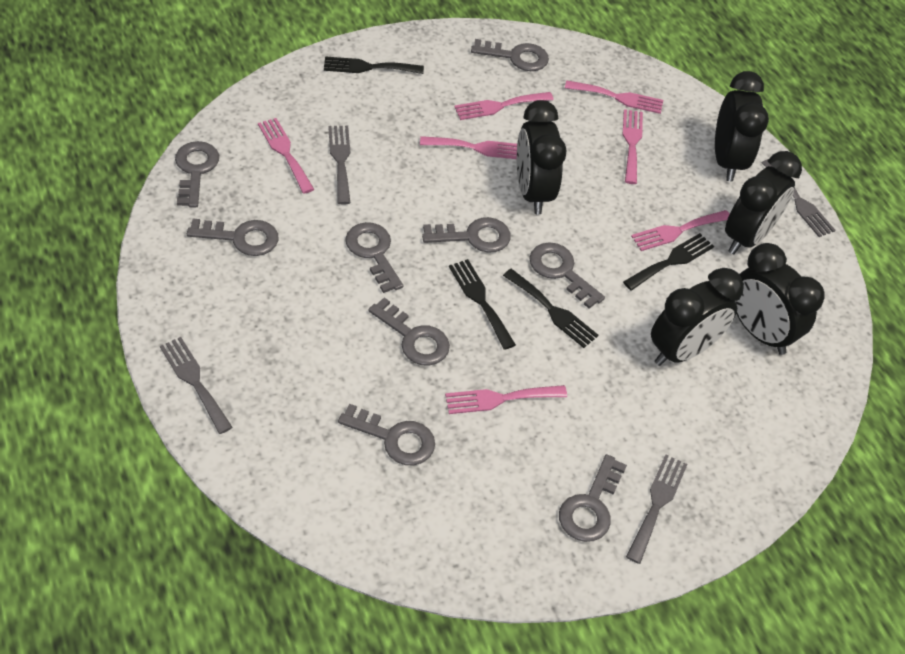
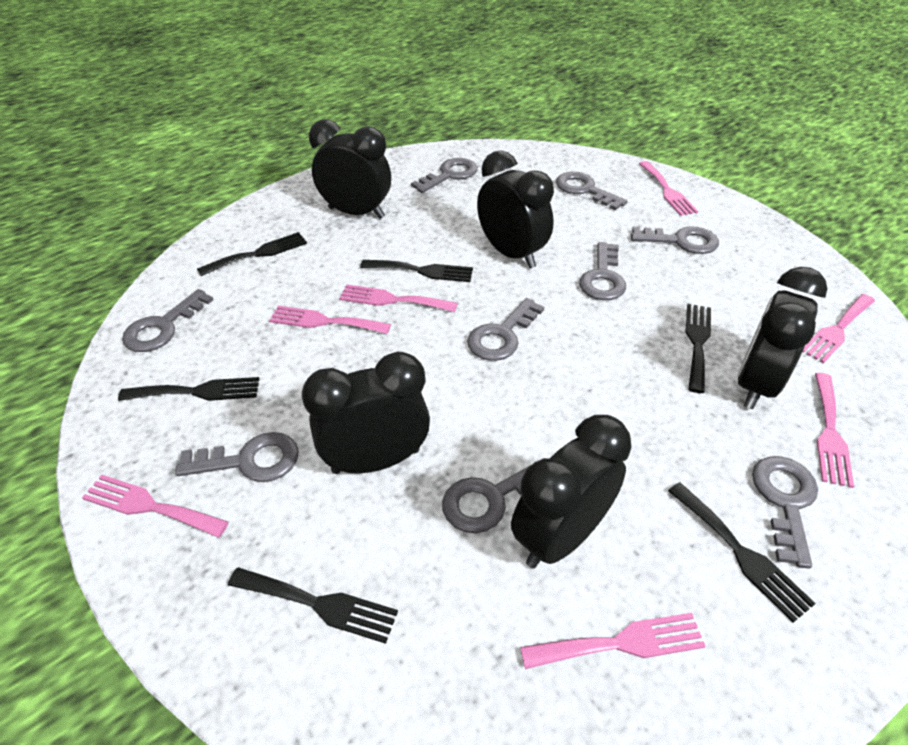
black fork: 4 -> 6
grey fork: 4 -> 0

